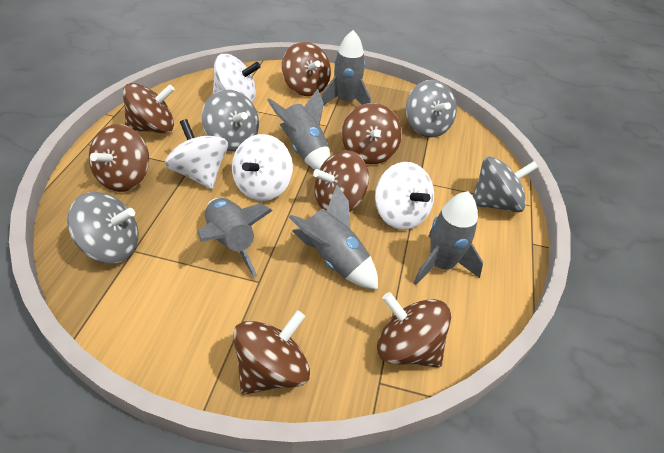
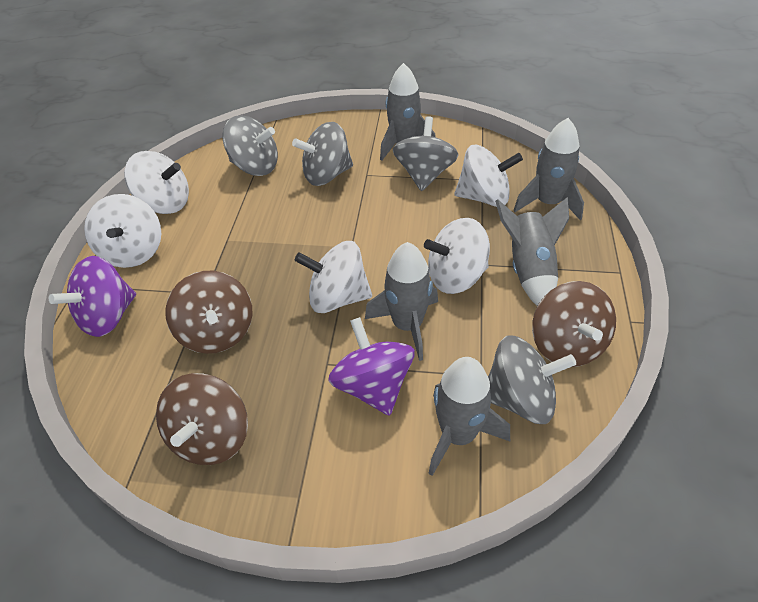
brown spinning top: 7 -> 3
purple spinning top: 0 -> 2
white spinning top: 4 -> 5

